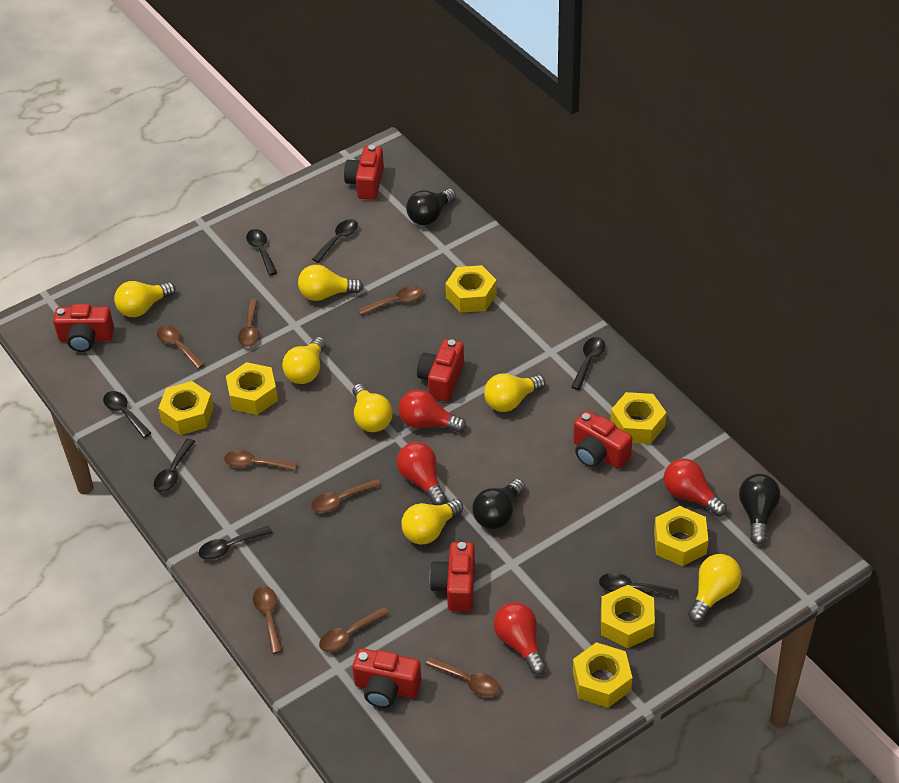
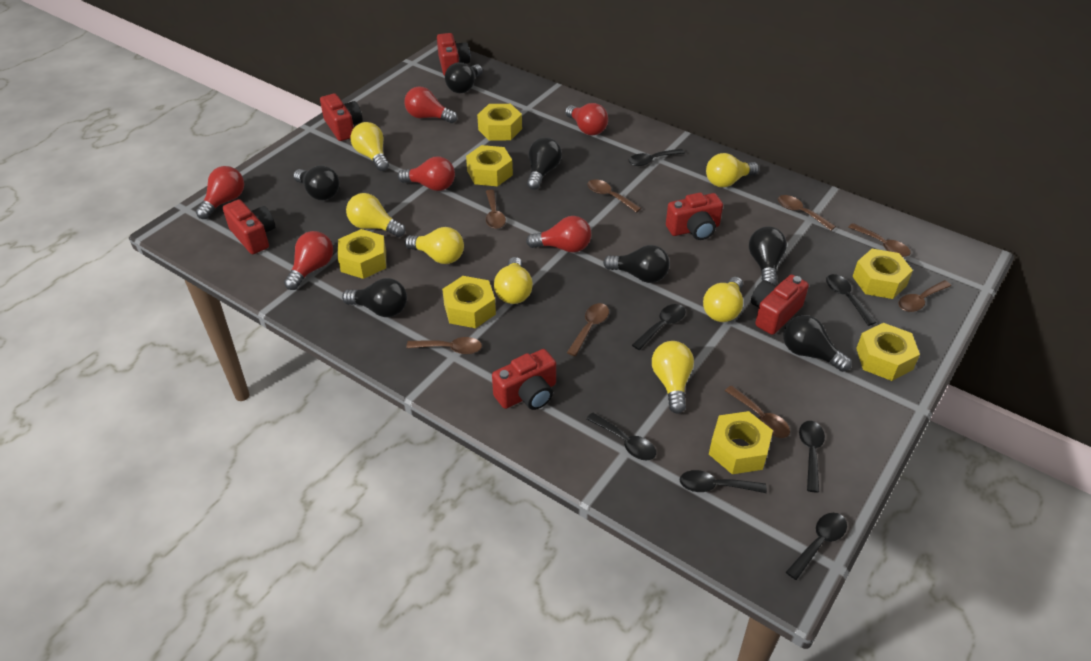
black light bulb: 3 -> 7
red light bulb: 4 -> 6

